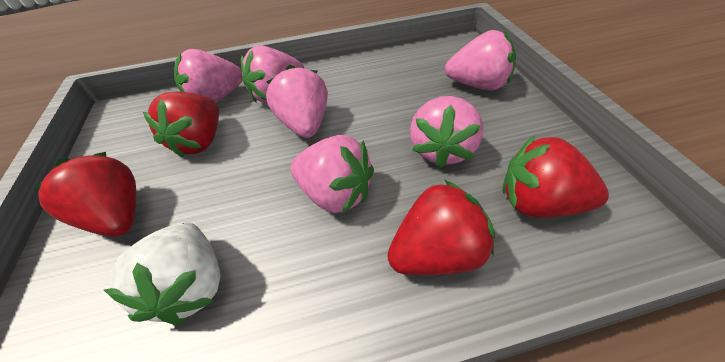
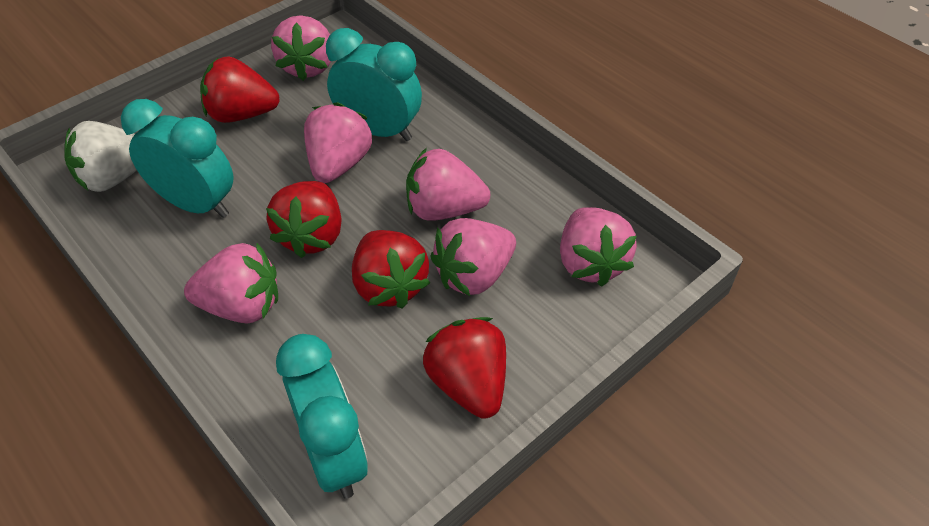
turquoise clock: 0 -> 3

